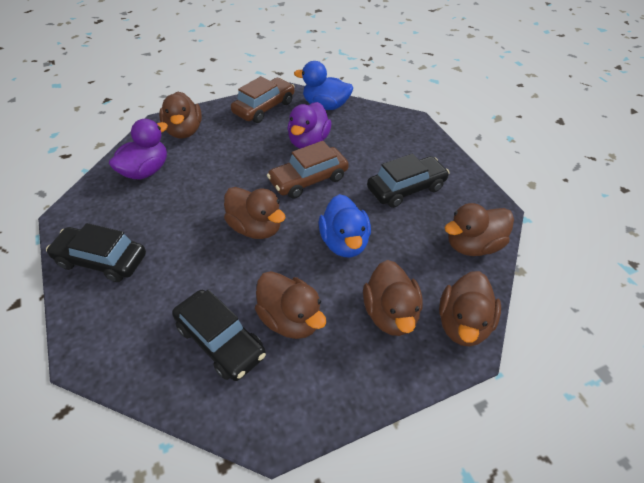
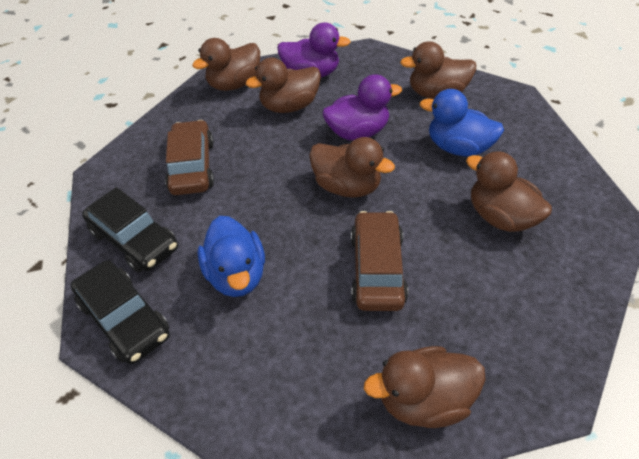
black car: 3 -> 2

